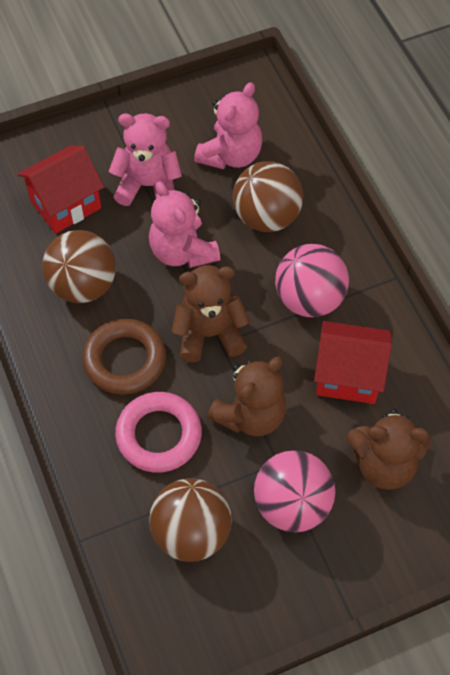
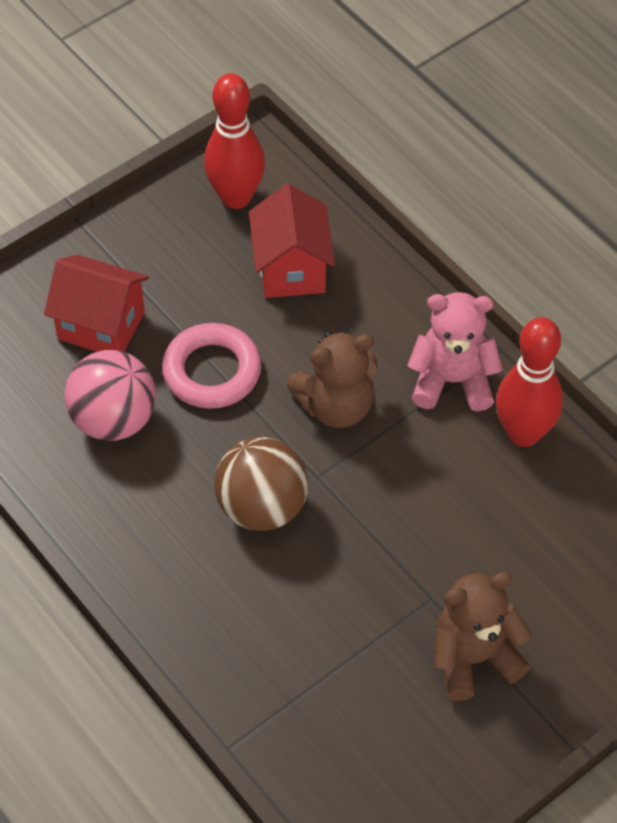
brown ball: 3 -> 1
brown ring: 1 -> 0
brown teddy bear: 3 -> 2
pink ball: 2 -> 1
pink teddy bear: 3 -> 1
red bowling pin: 0 -> 2

